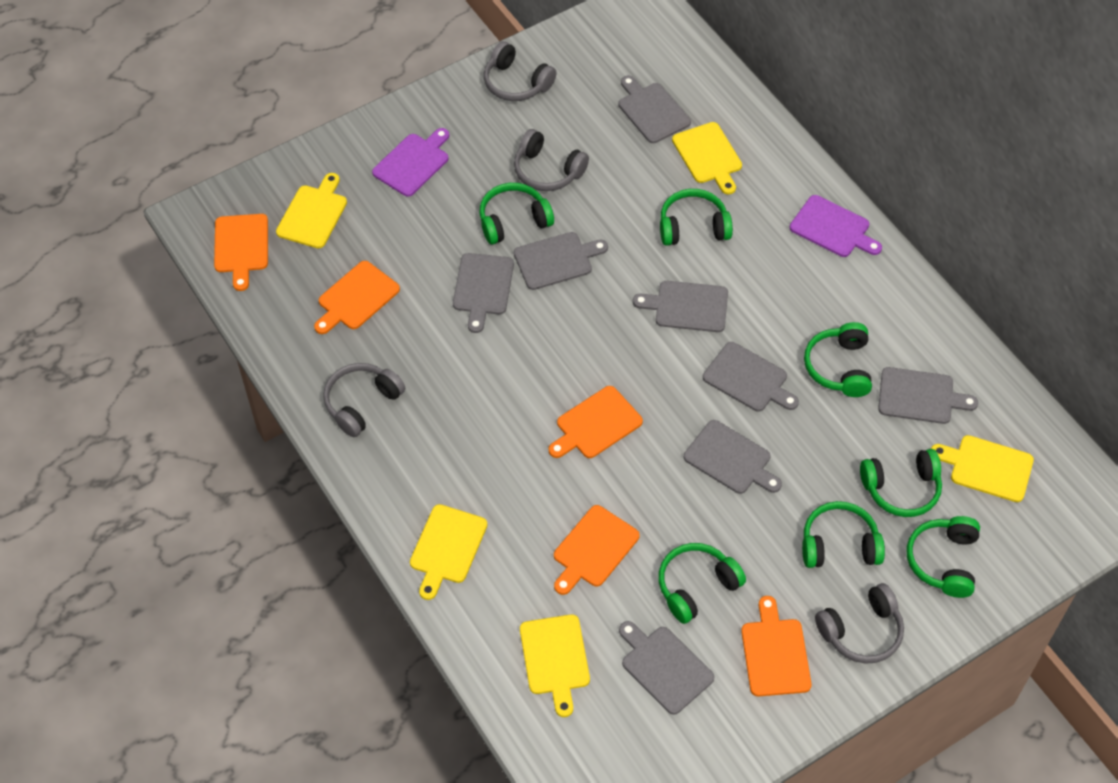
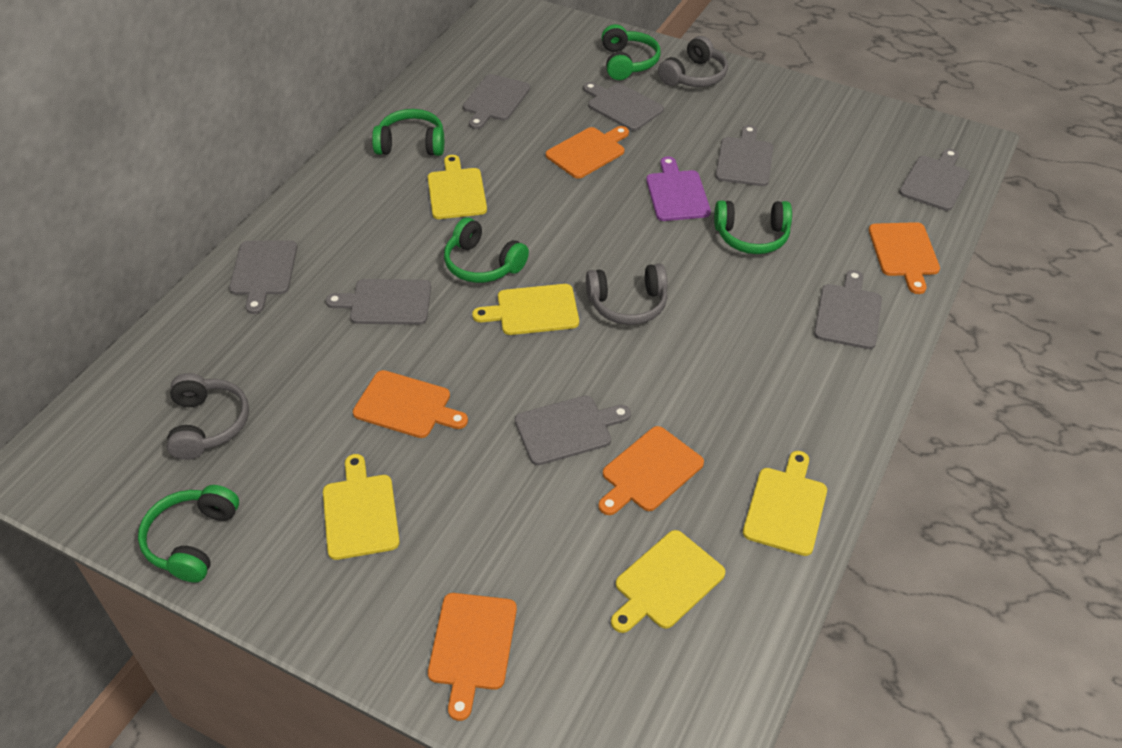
green headphones: 7 -> 5
grey headphones: 4 -> 3
purple cutting board: 2 -> 1

